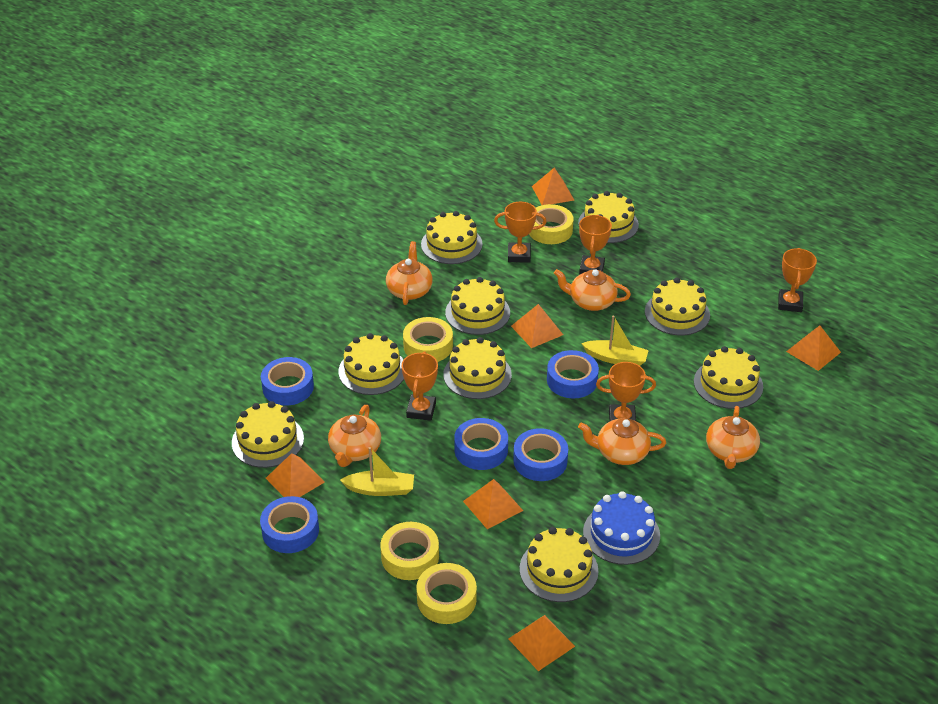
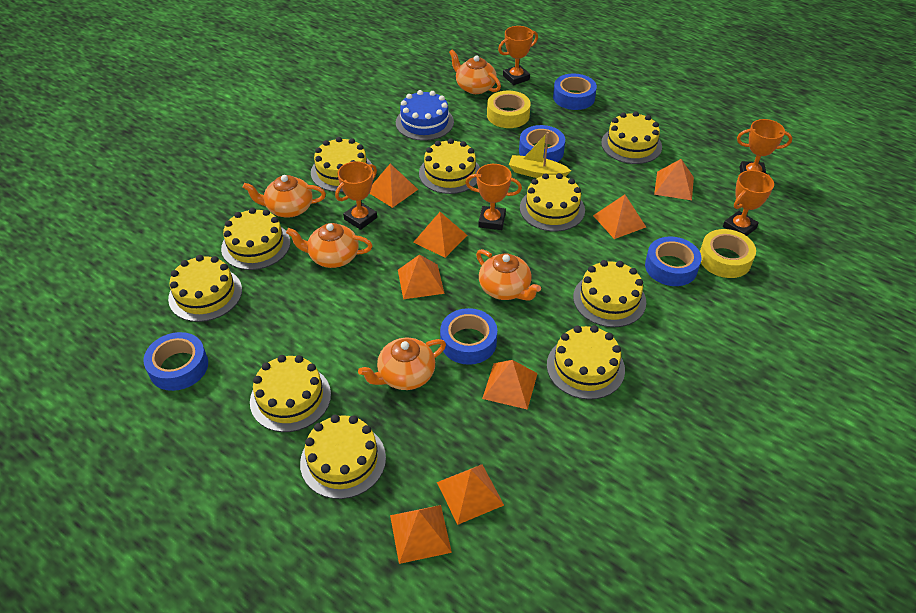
orange pyramid: 6 -> 8
yellow boat: 2 -> 1
yellow cake: 9 -> 10
yellow tape: 4 -> 2

